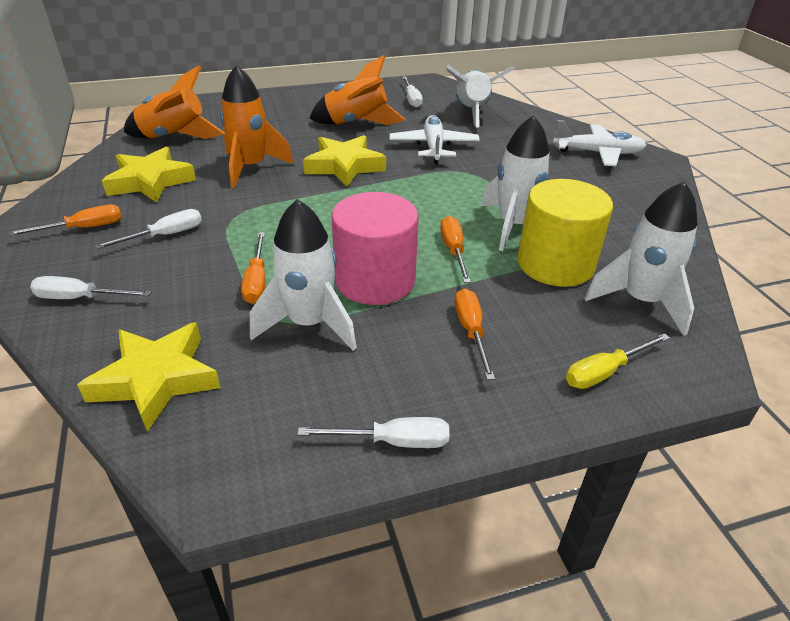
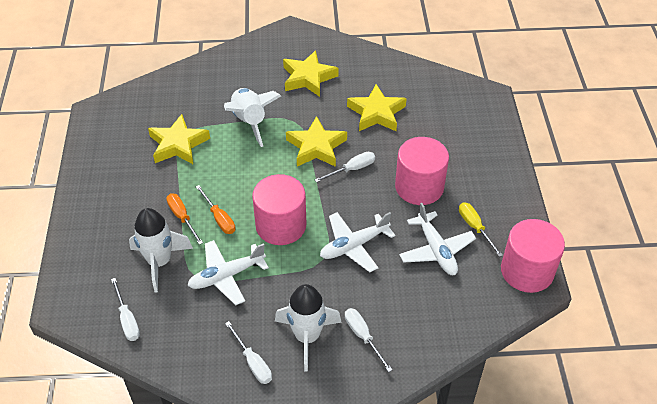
orange rocket: 3 -> 0
orange screwdriver: 4 -> 2
pink cylinder: 1 -> 3
white plane: 2 -> 3
white rocket: 4 -> 3
yellow cylinder: 1 -> 0
yellow star: 3 -> 4

